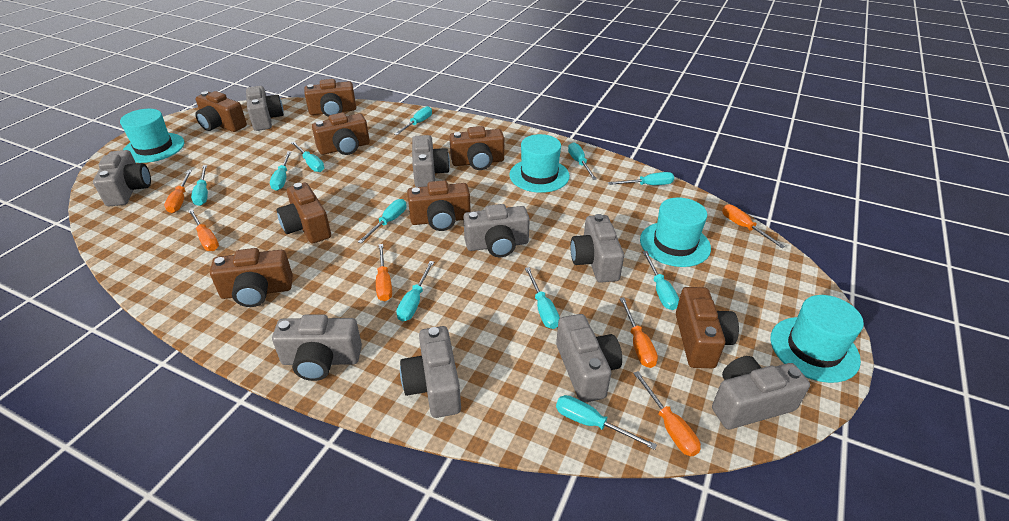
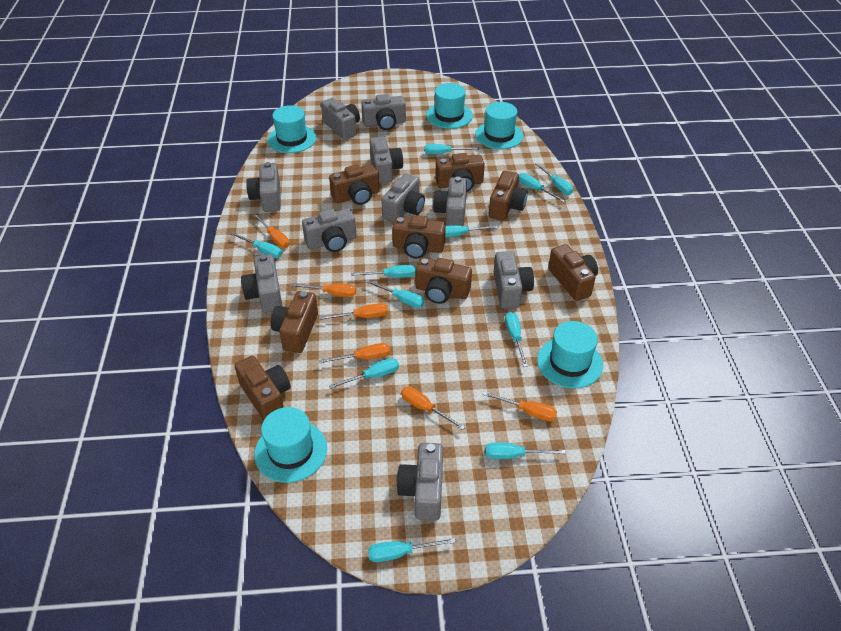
grey camera: 9 -> 10
turquoise hat: 4 -> 5

